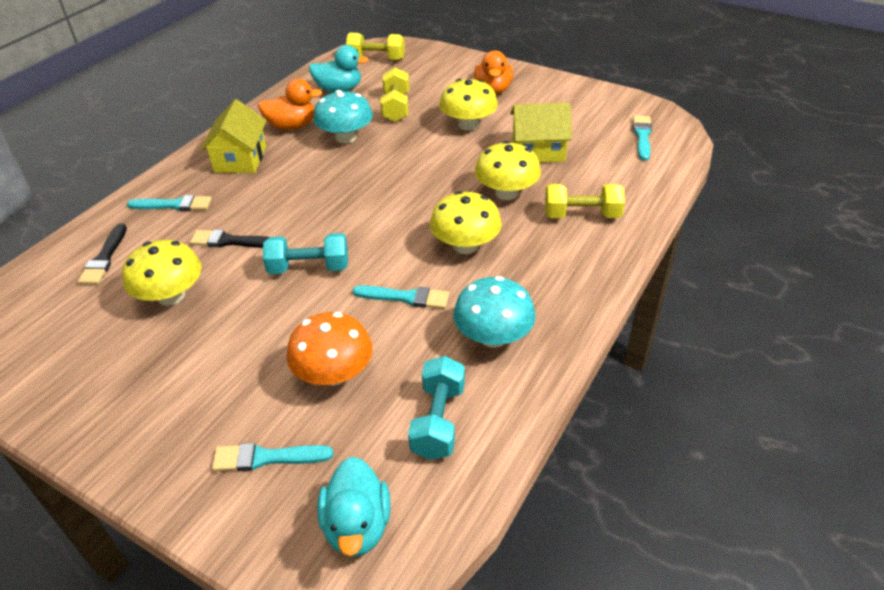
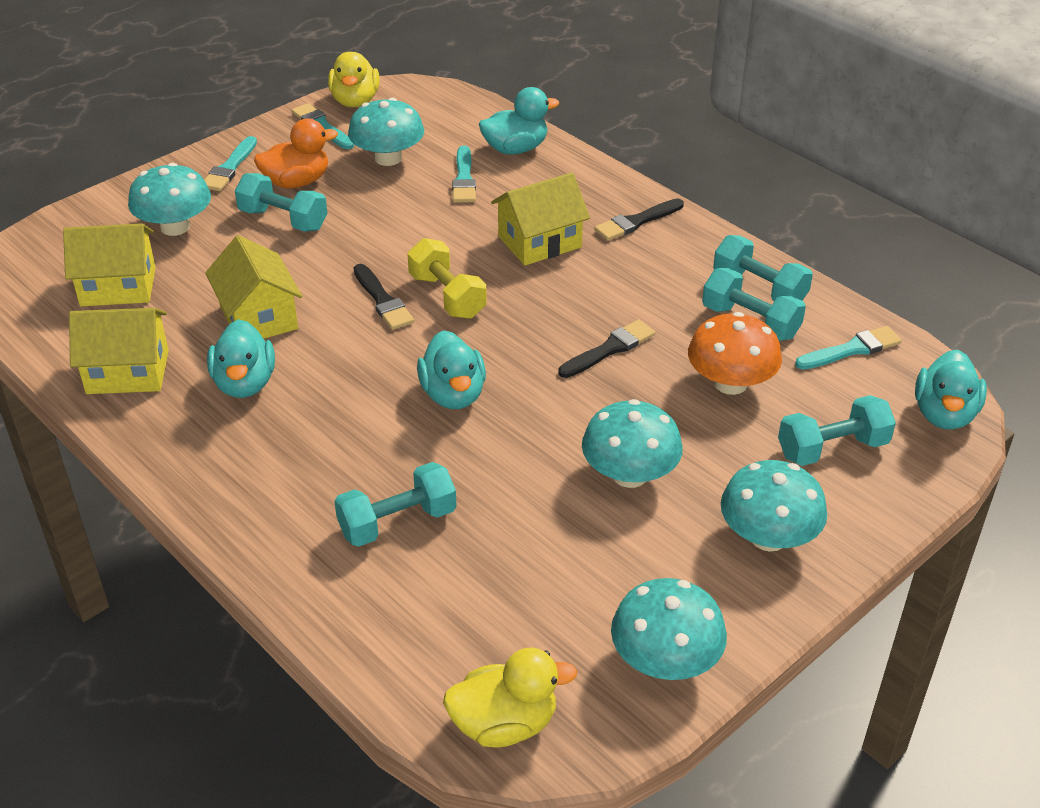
black brush: 2 -> 3
orange duck: 2 -> 1
turquoise duck: 2 -> 4
turquoise dumbbell: 2 -> 5
turquoise mushroom: 2 -> 5
yellow duck: 0 -> 2
yellow dumbbell: 3 -> 1
yellow house: 2 -> 4
yellow mushroom: 4 -> 0

